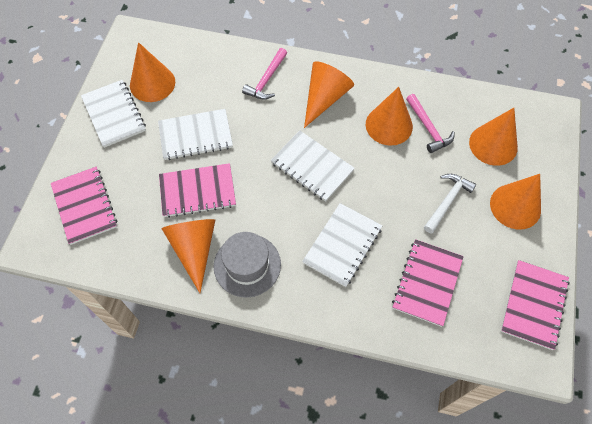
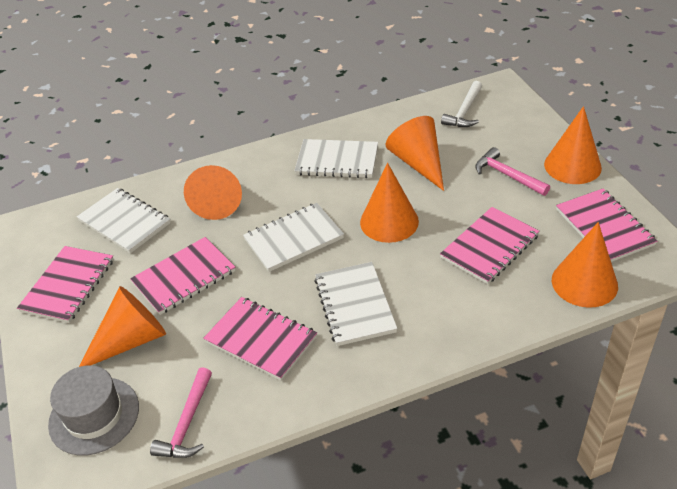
pink notebook: 4 -> 5

